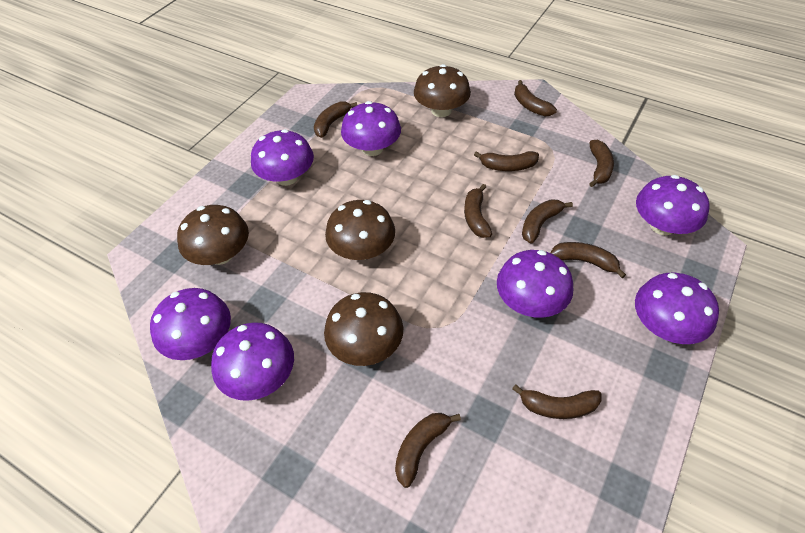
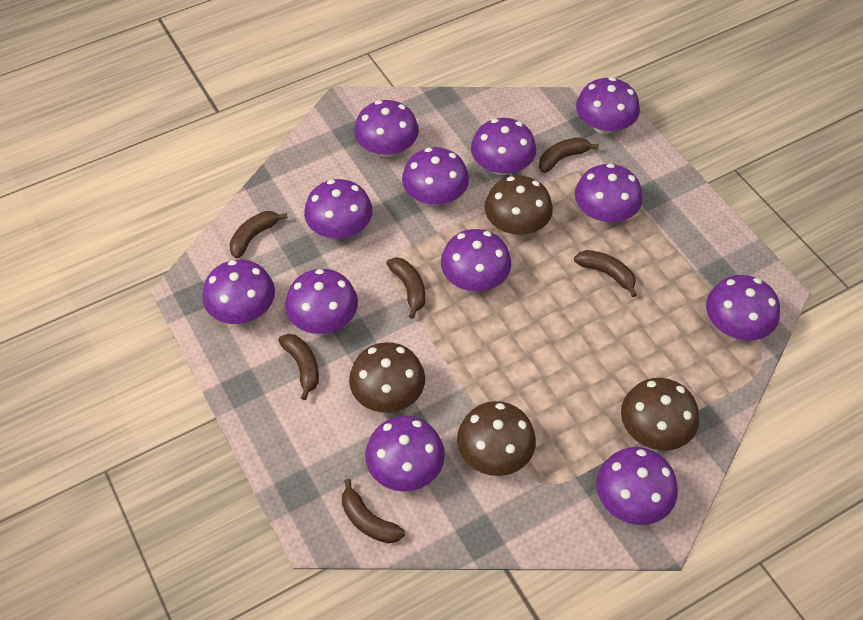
brown banana: 9 -> 6
purple mushroom: 7 -> 12

